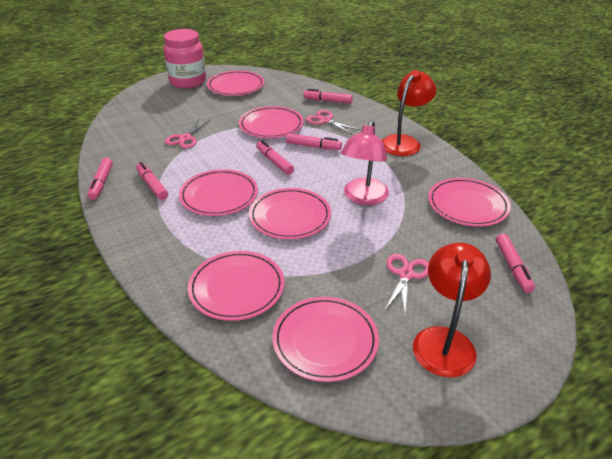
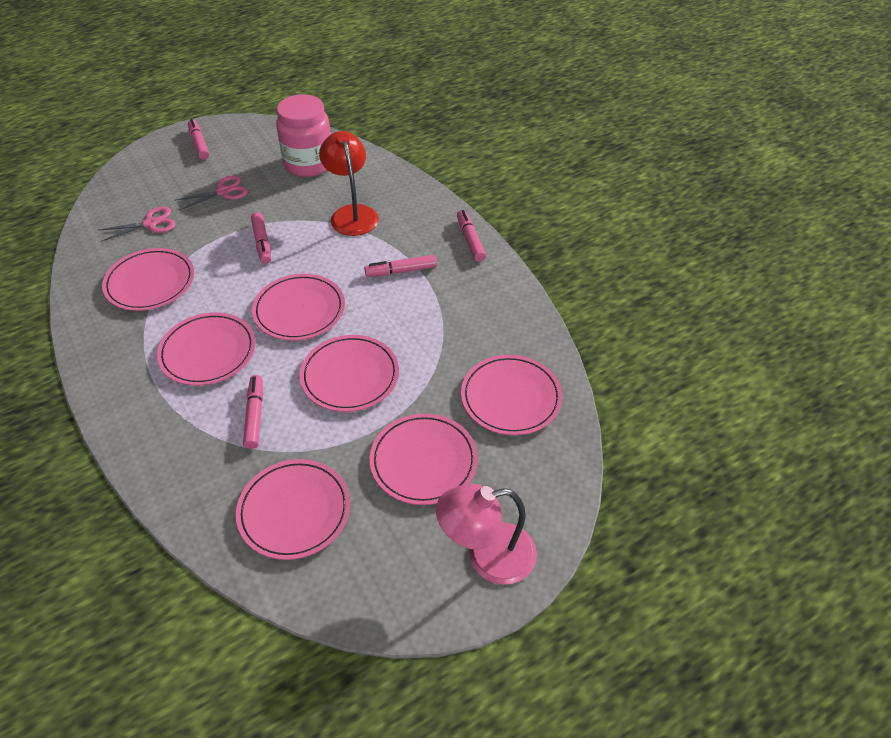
pink marker: 6 -> 5
pink scissors: 3 -> 2
red lamp: 2 -> 1

